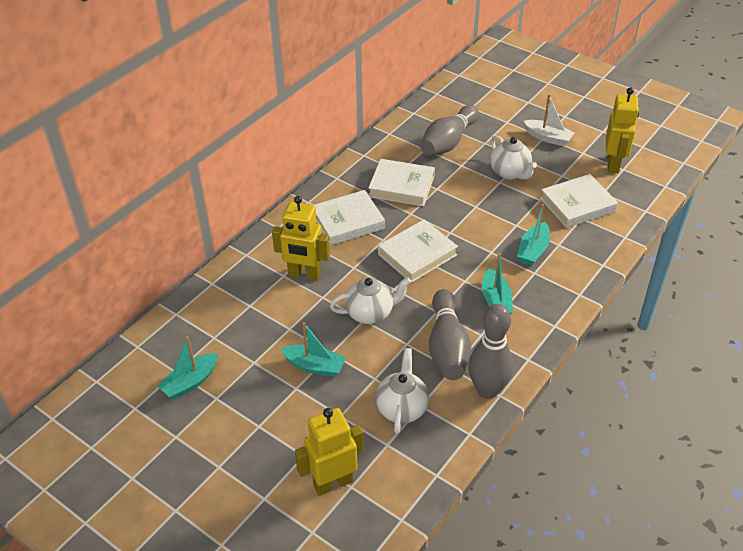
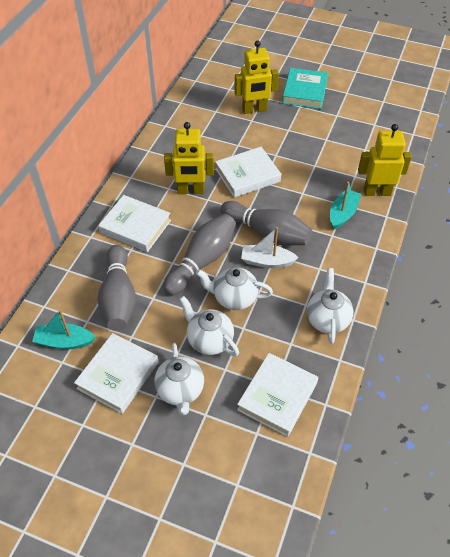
turquoise boat: 4 -> 2
turquoise book: 0 -> 1
white teapot: 3 -> 4

